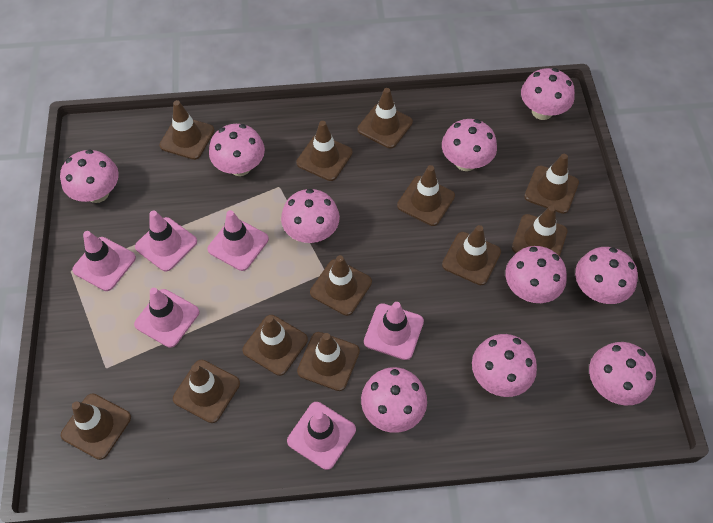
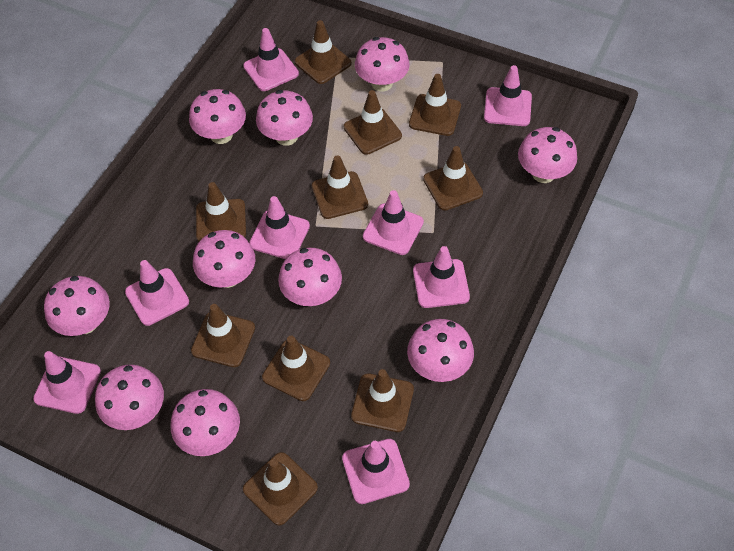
brown traffic cone: 12 -> 10
pink traffic cone: 6 -> 8

